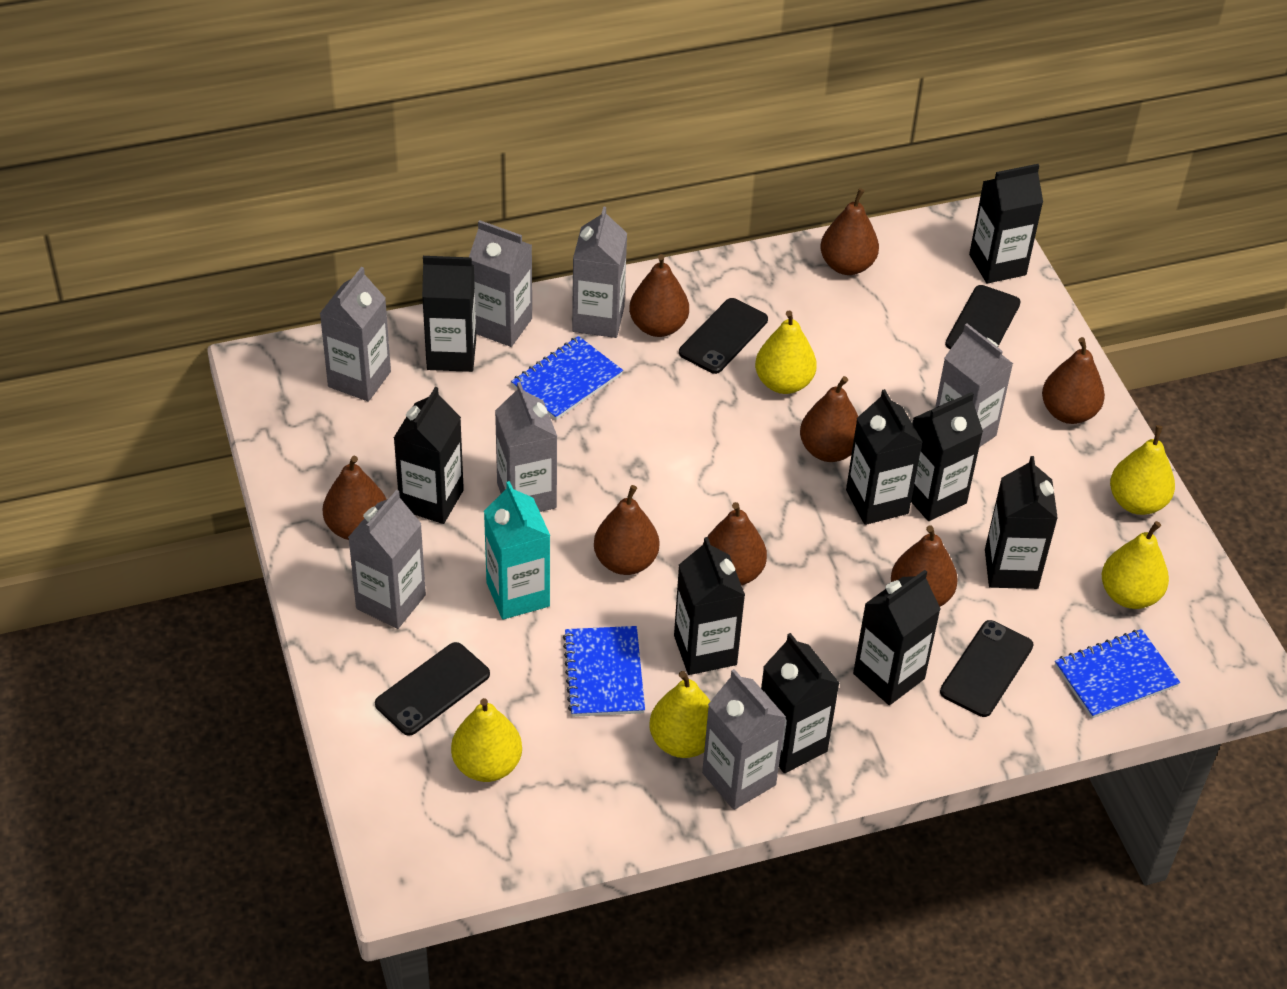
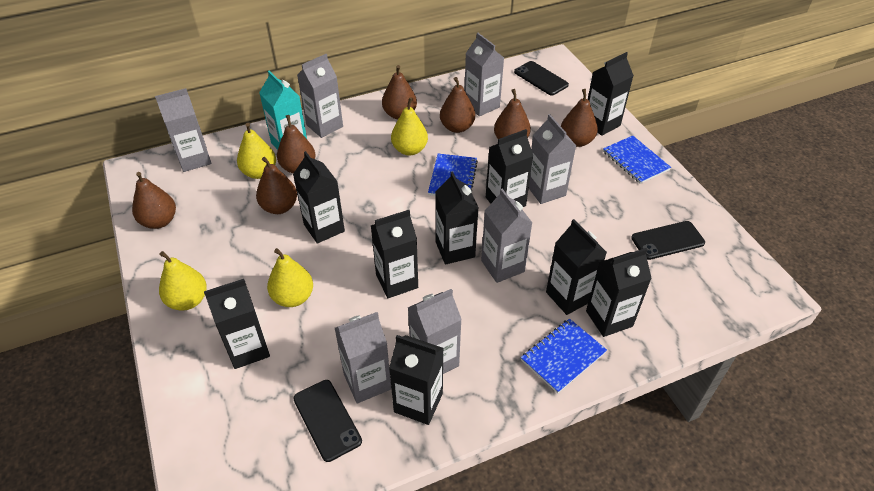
black phone: 4 -> 3
brown pear: 8 -> 7
yellow pear: 5 -> 4

